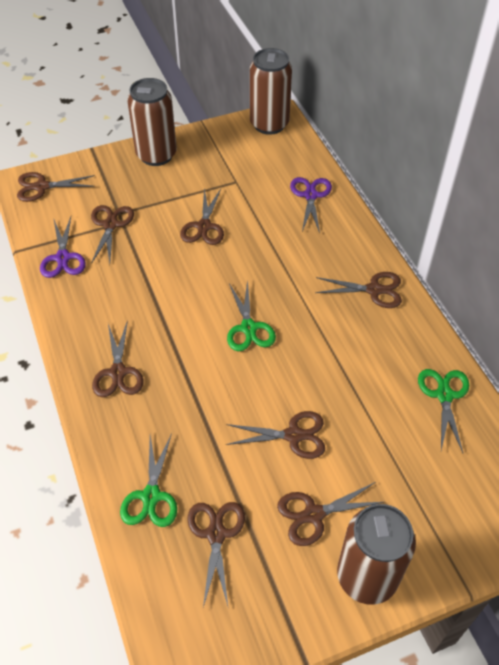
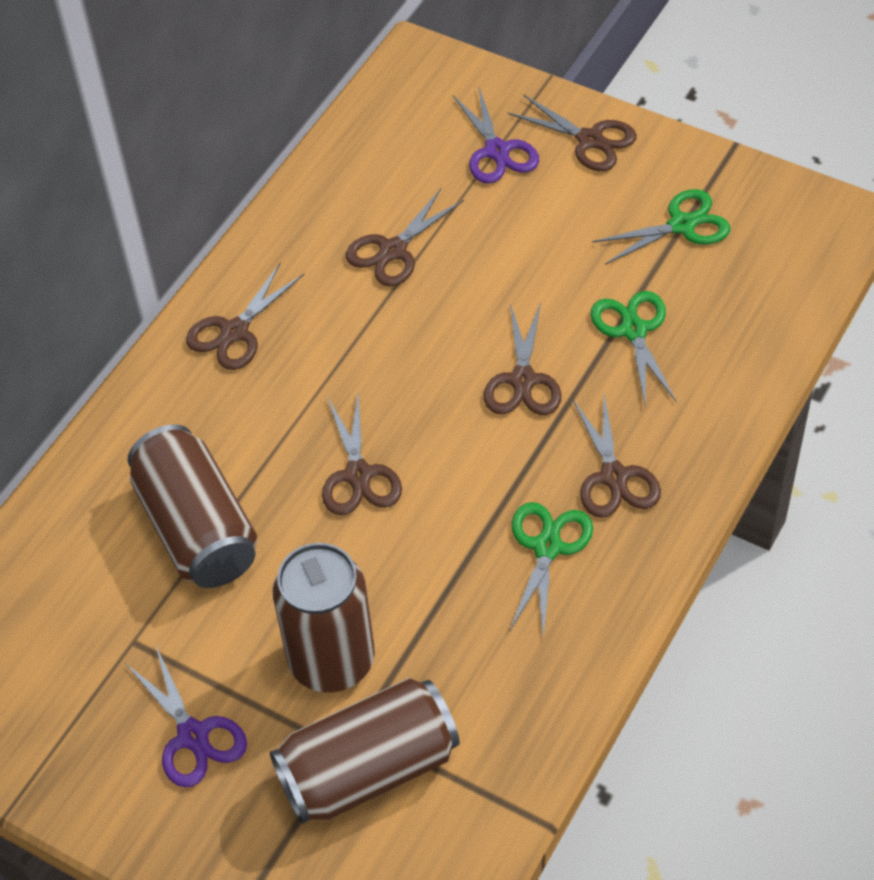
brown scissors: 8 -> 6

